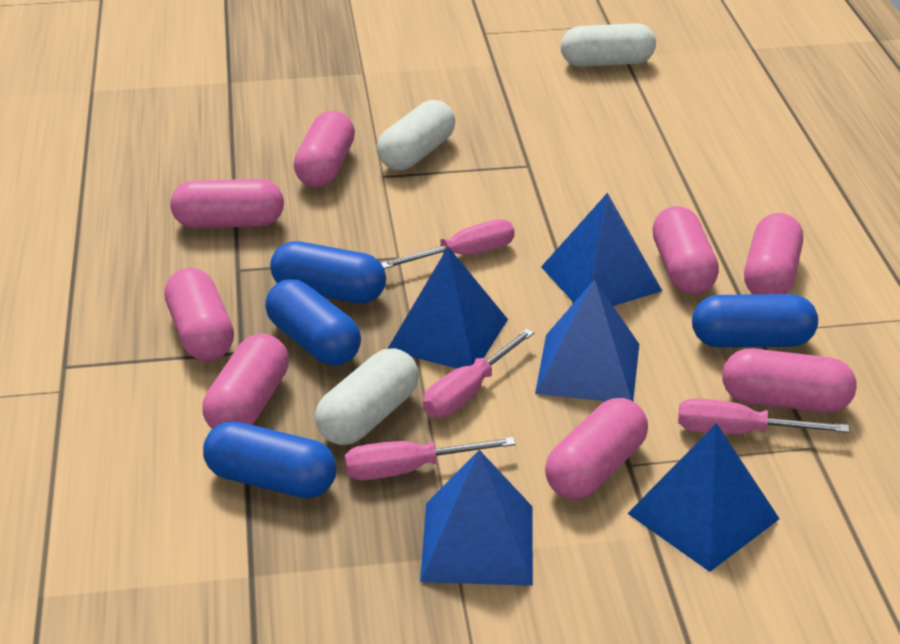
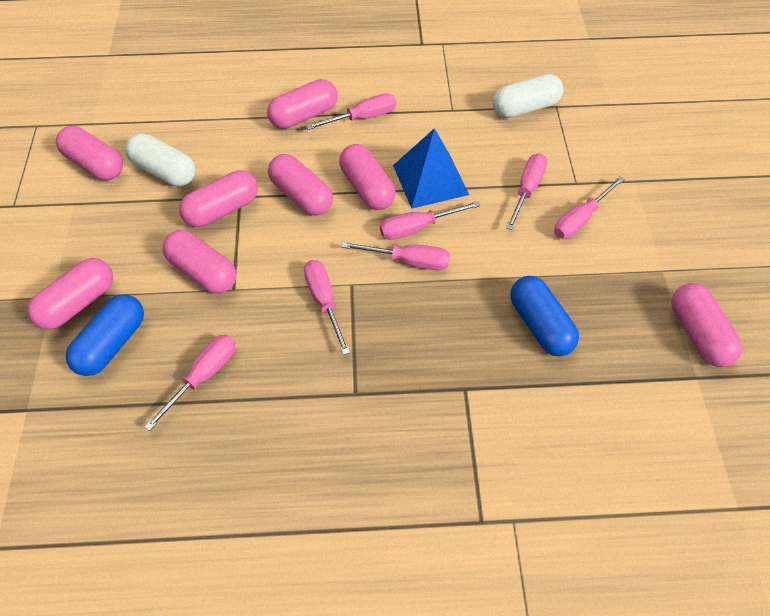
blue capsule: 4 -> 2
blue pyramid: 5 -> 1
pink screwdriver: 4 -> 7
white capsule: 3 -> 2

